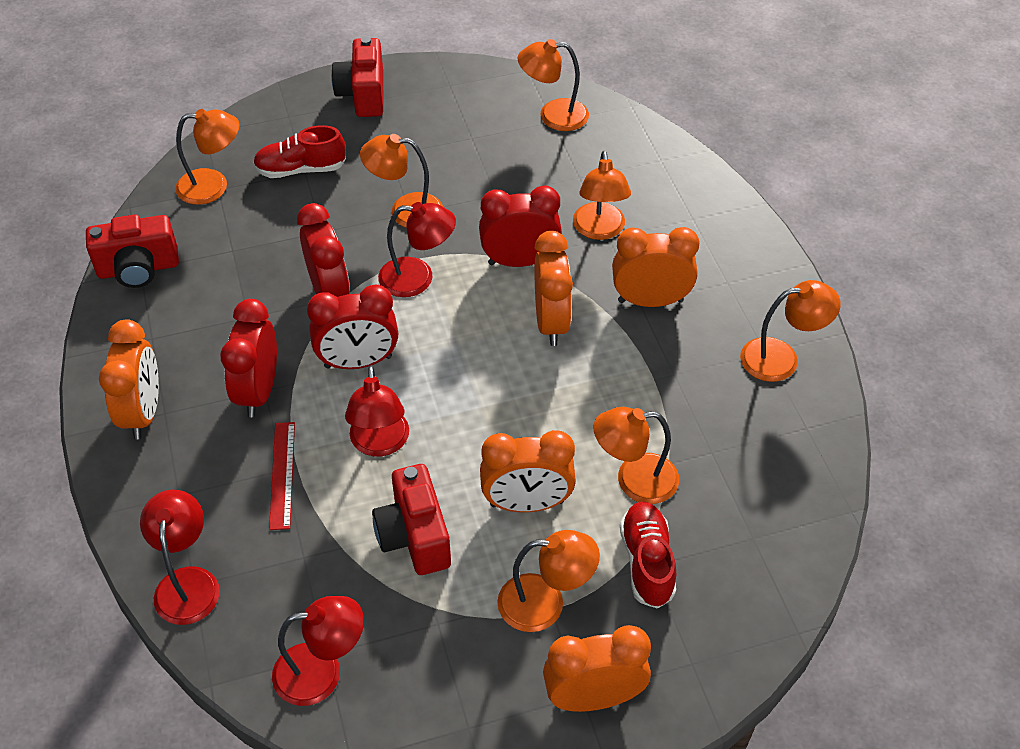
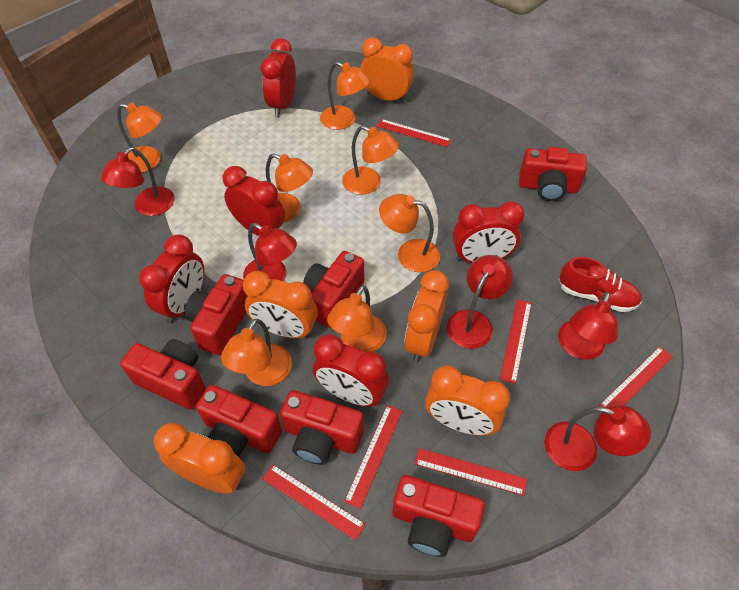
red camera: 3 -> 7
red clock: 4 -> 5
red lamp: 4 -> 5
red ruler: 1 -> 6
red shoe: 2 -> 1

